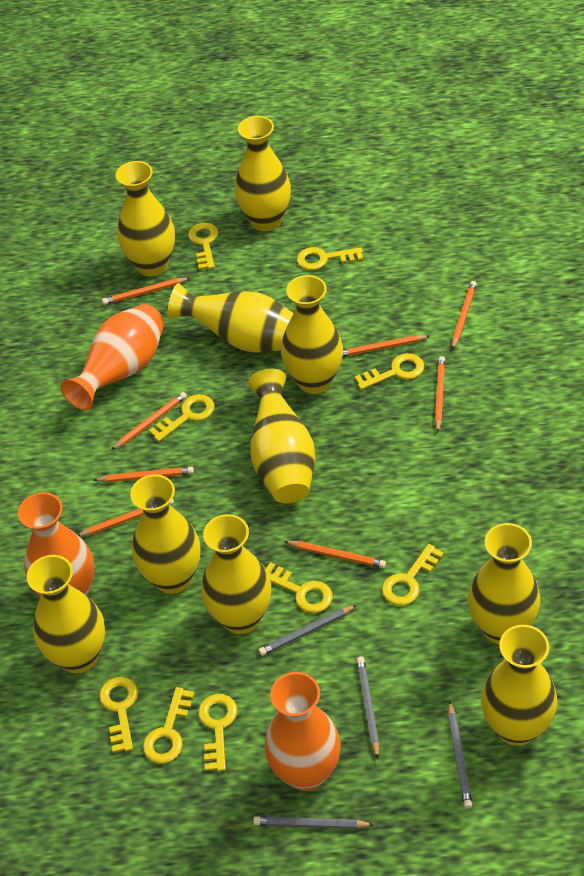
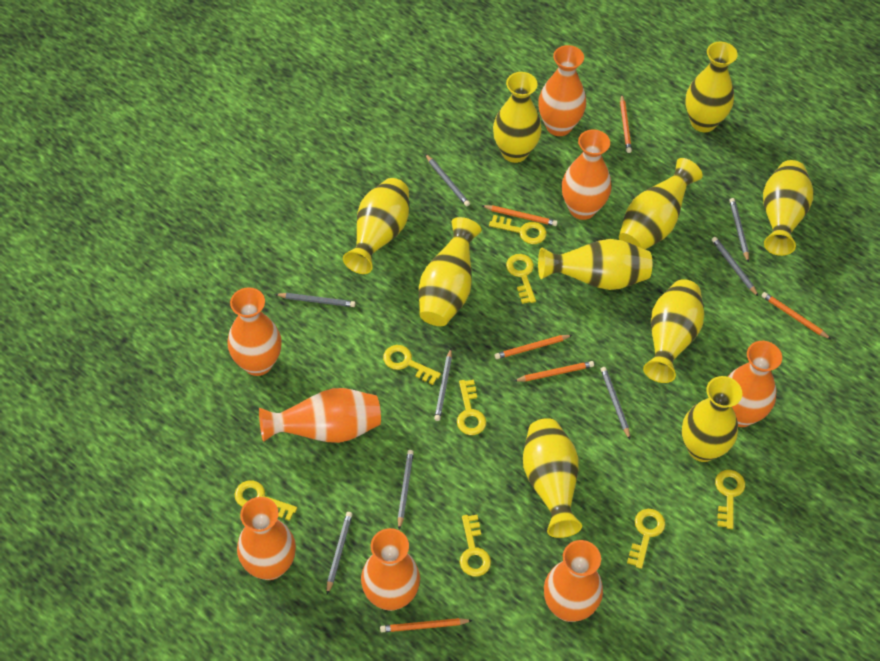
grey pencil: 4 -> 8
orange pencil: 8 -> 6
orange vase: 3 -> 8
yellow key: 9 -> 8

